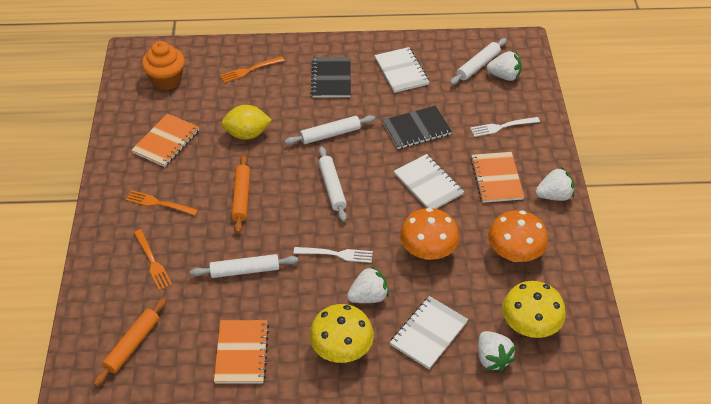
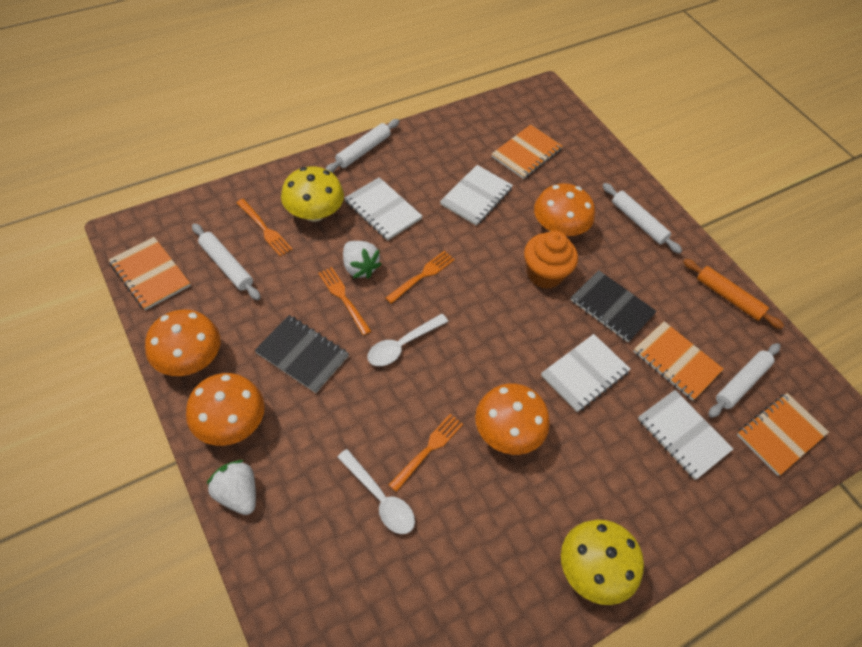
orange fork: 3 -> 4
orange mushroom: 2 -> 4
orange notebook: 3 -> 4
orange rolling pin: 2 -> 1
white fork: 2 -> 0
white notebook: 3 -> 4
white spoon: 0 -> 2
white strawberry: 4 -> 2
yellow lemon: 1 -> 0

